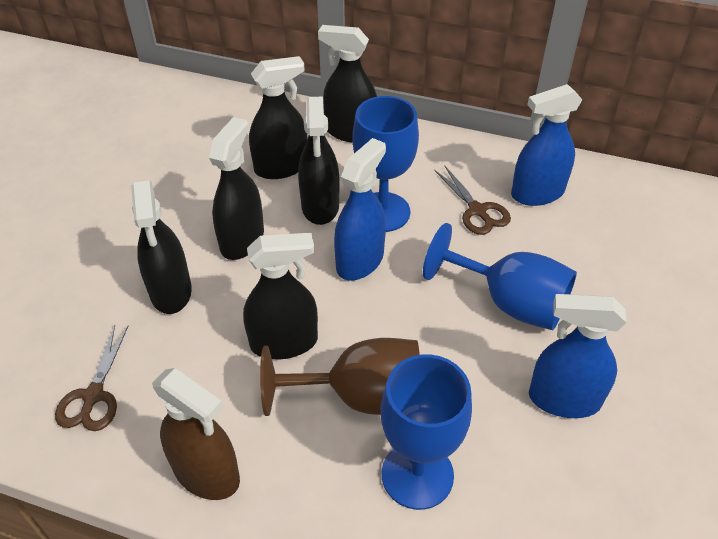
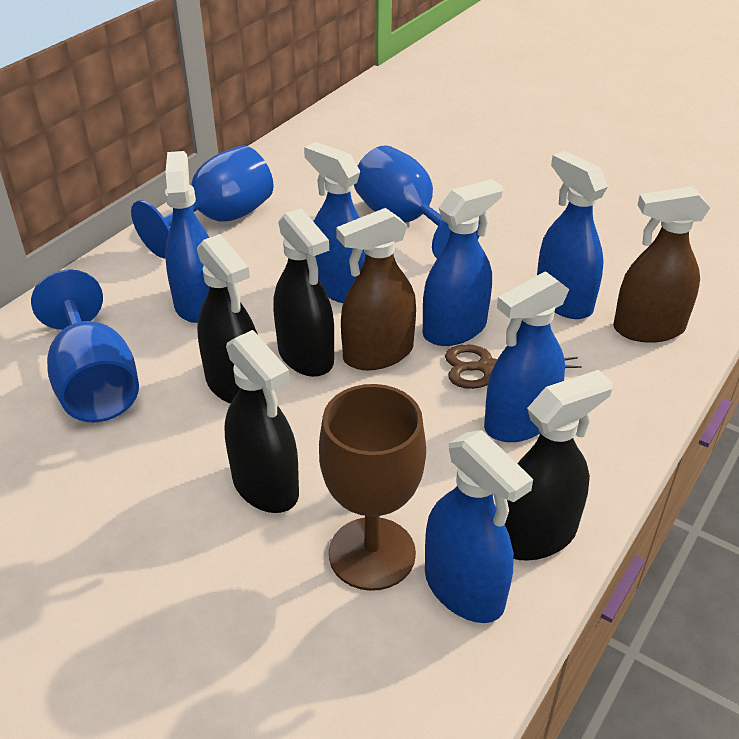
black spray bottle: 6 -> 4
blue spray bottle: 3 -> 6
brown scissors: 2 -> 1
brown spray bottle: 1 -> 2

